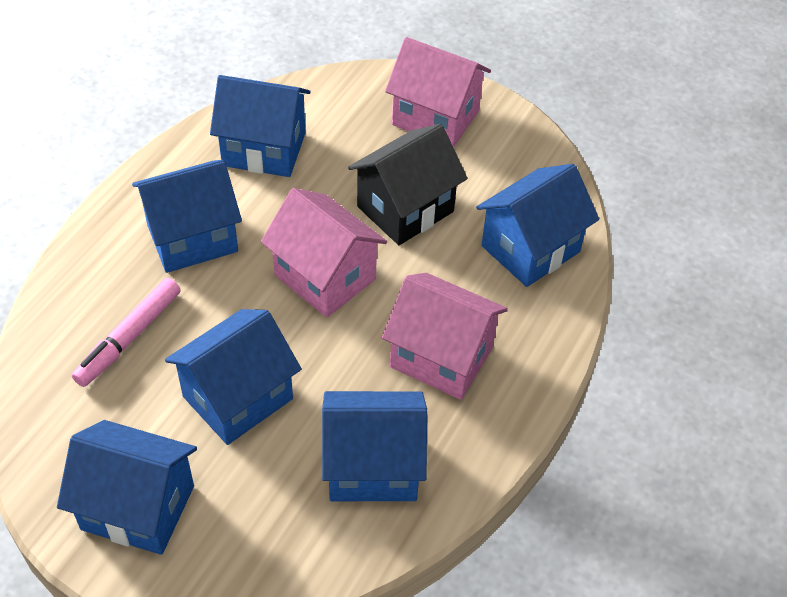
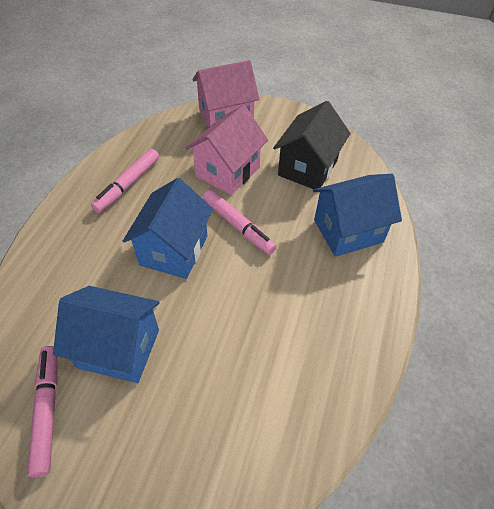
blue house: 6 -> 3
pink house: 3 -> 2
pink marker: 1 -> 3

